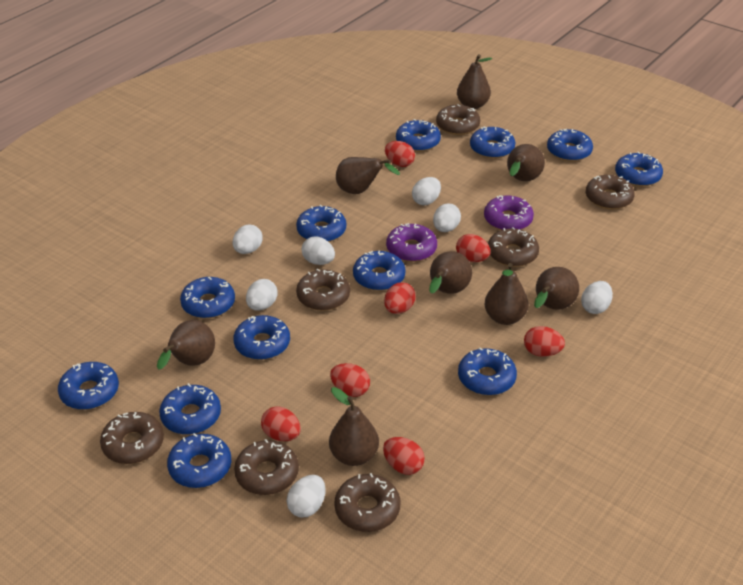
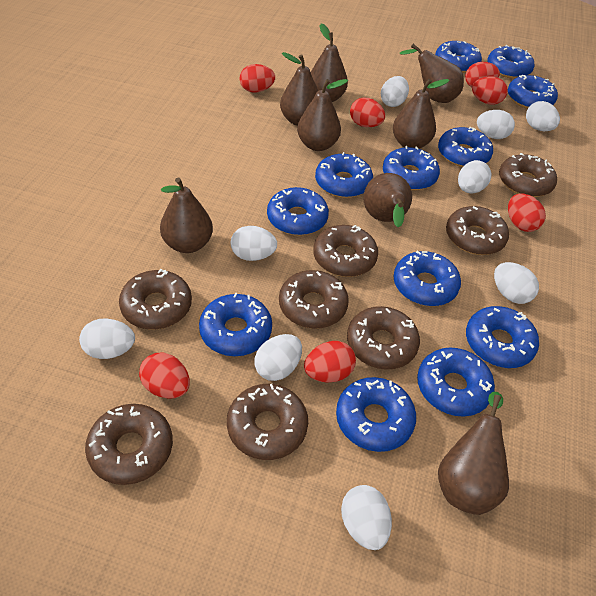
brown donut: 7 -> 8
purple donut: 2 -> 0
white egg: 7 -> 9

